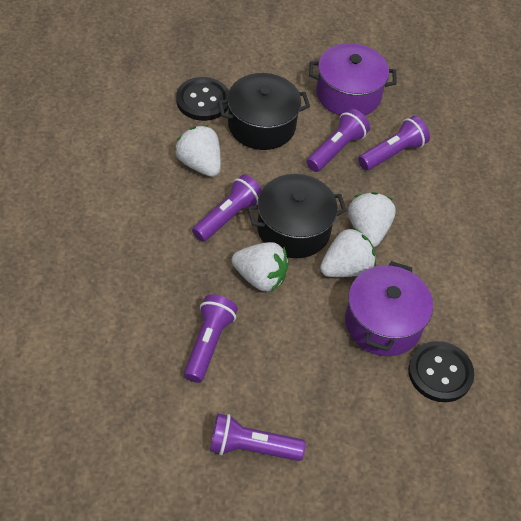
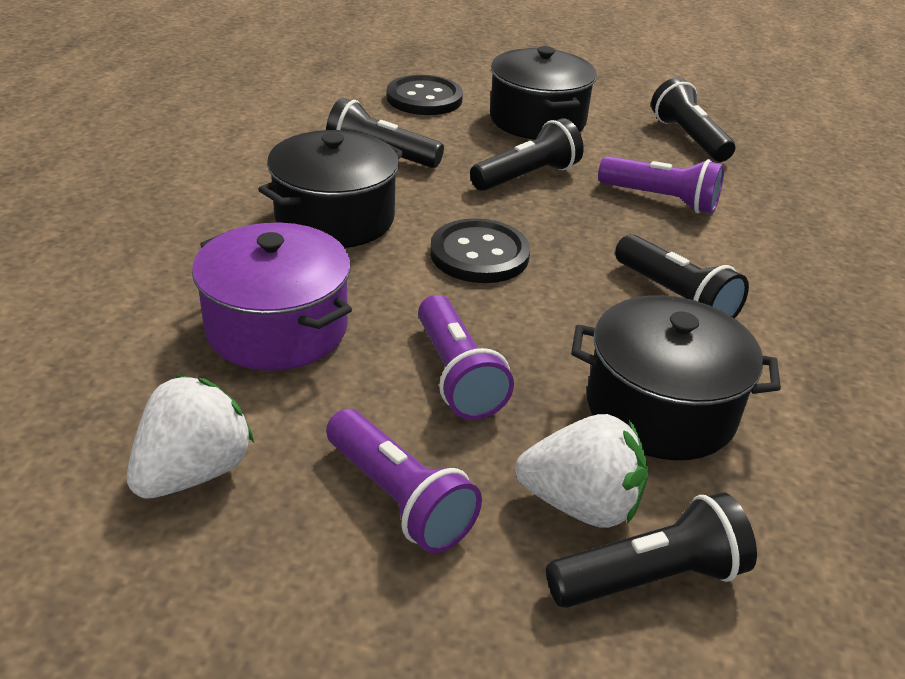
black flashlight: 0 -> 5
black pot: 2 -> 3
purple flashlight: 5 -> 3
purple pot: 2 -> 1
white strawberry: 4 -> 2

